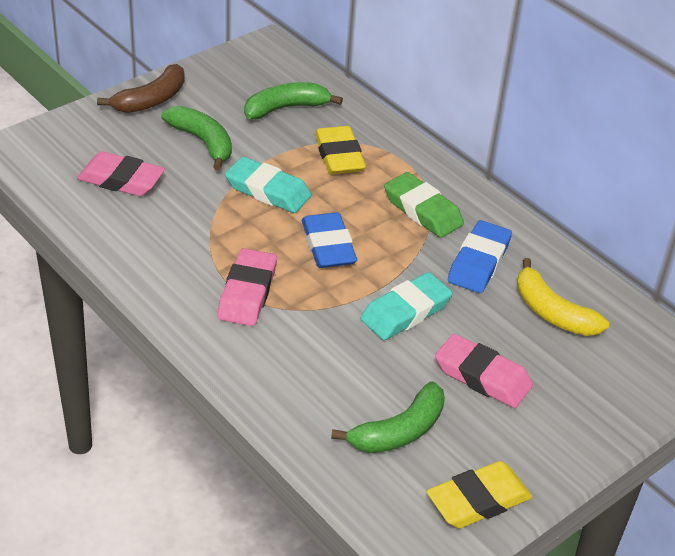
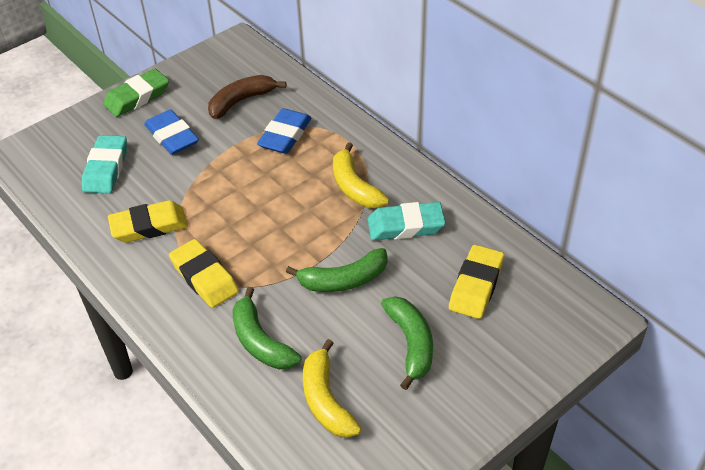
pink eraser: 3 -> 0
yellow banana: 1 -> 2
yellow eraser: 2 -> 3

